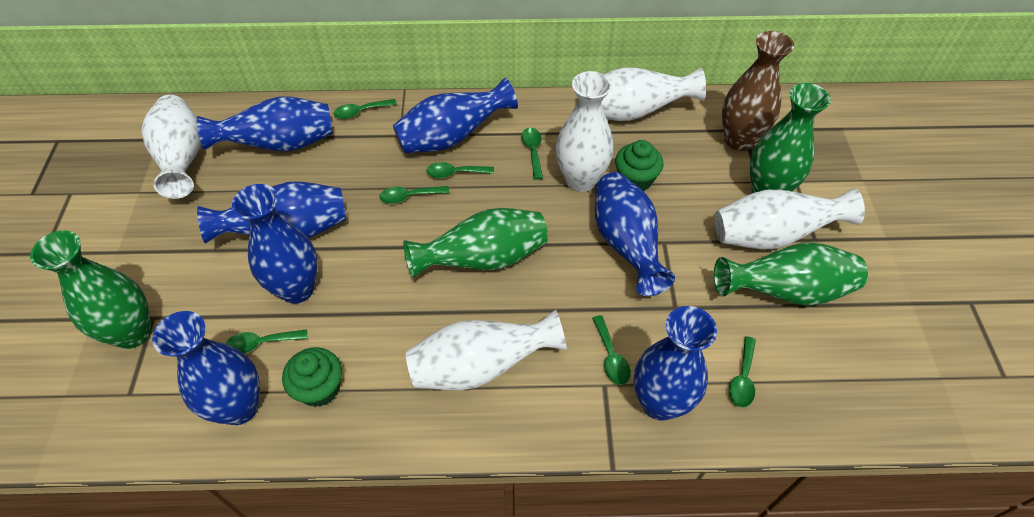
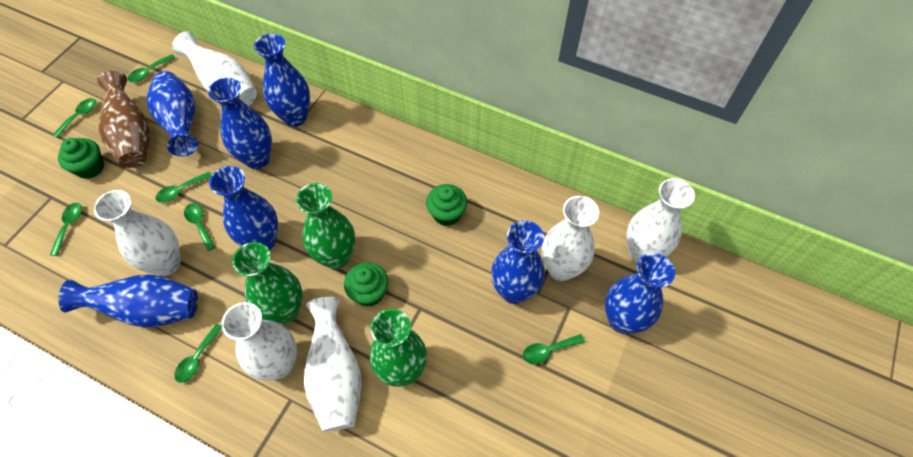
green cupcake: 2 -> 3
green vase: 4 -> 3
white vase: 5 -> 6

